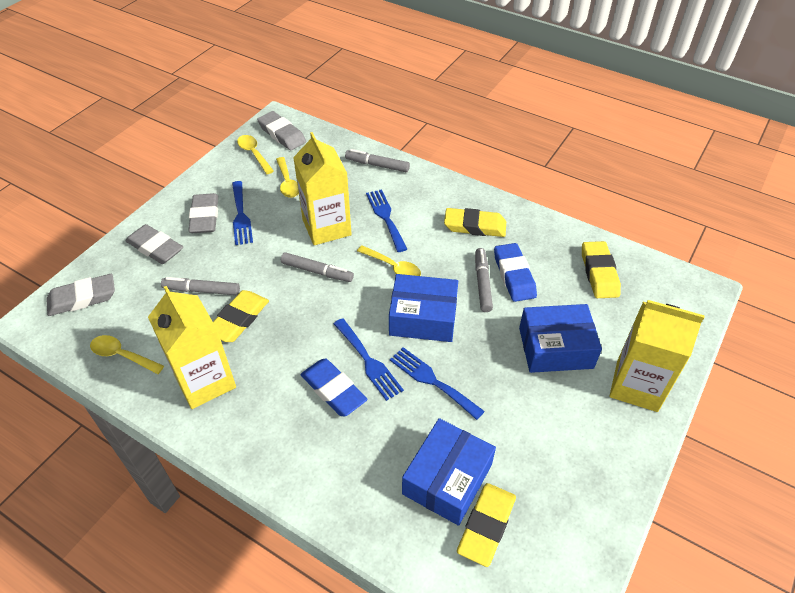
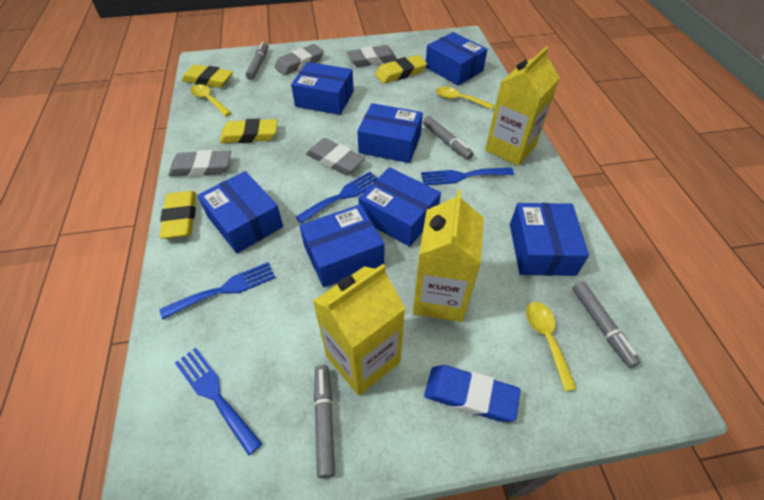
blue box: 3 -> 7
blue eraser: 2 -> 1
yellow spoon: 4 -> 3

